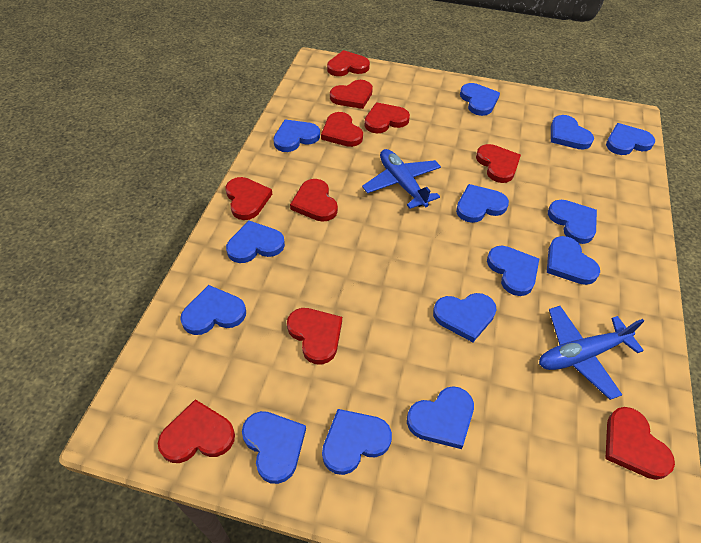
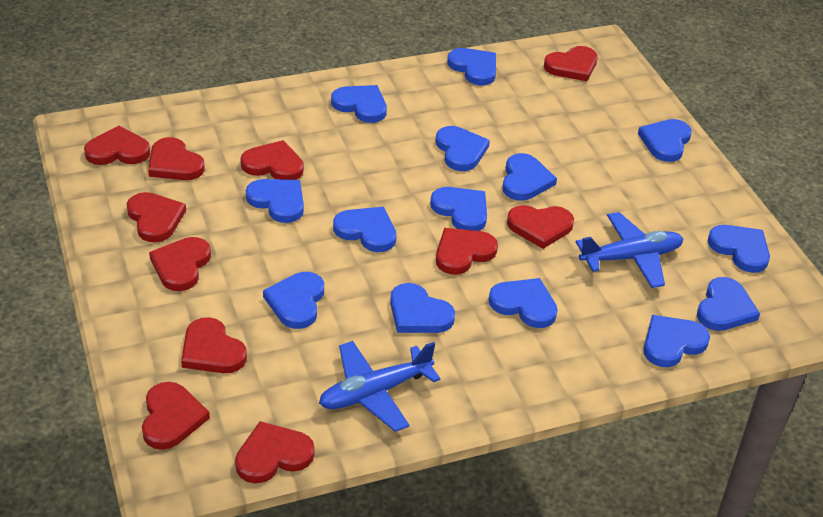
red heart: 10 -> 11

